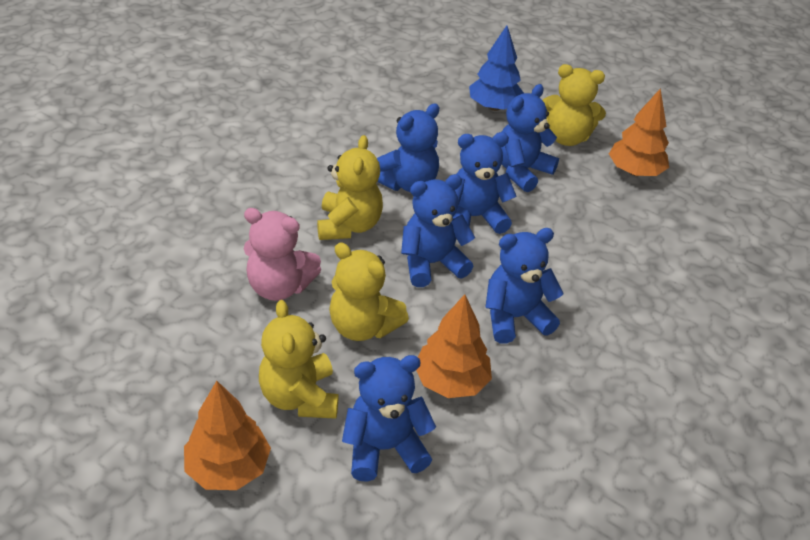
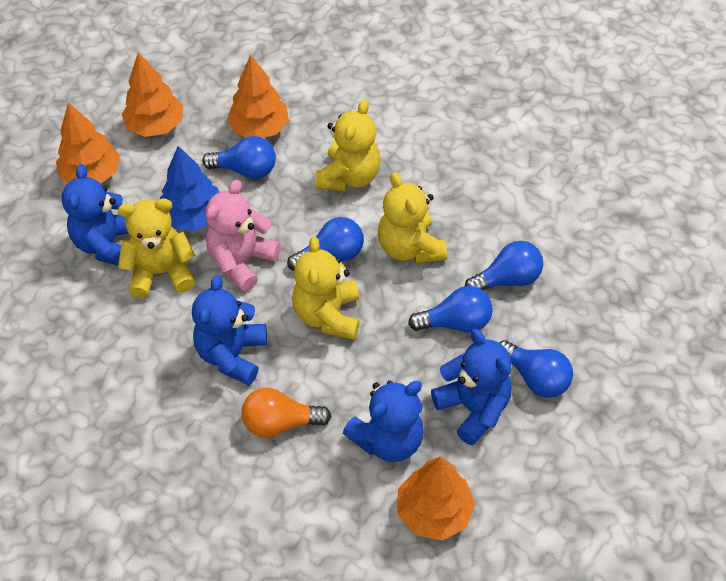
blue light bulb: 0 -> 5
blue teddy bear: 6 -> 4
orange light bulb: 0 -> 1
orange tree: 3 -> 4

